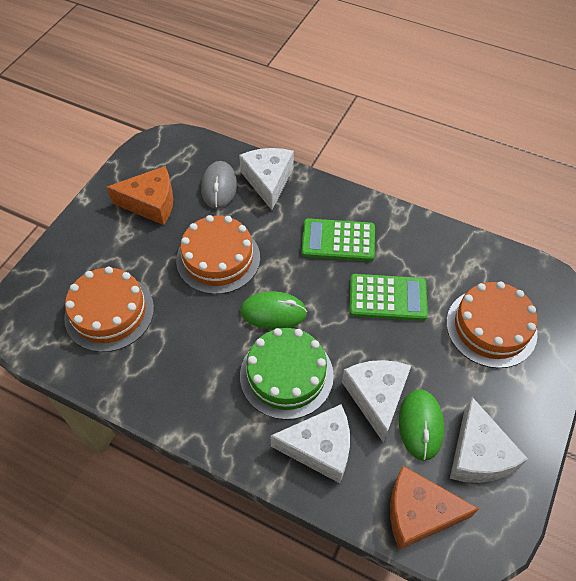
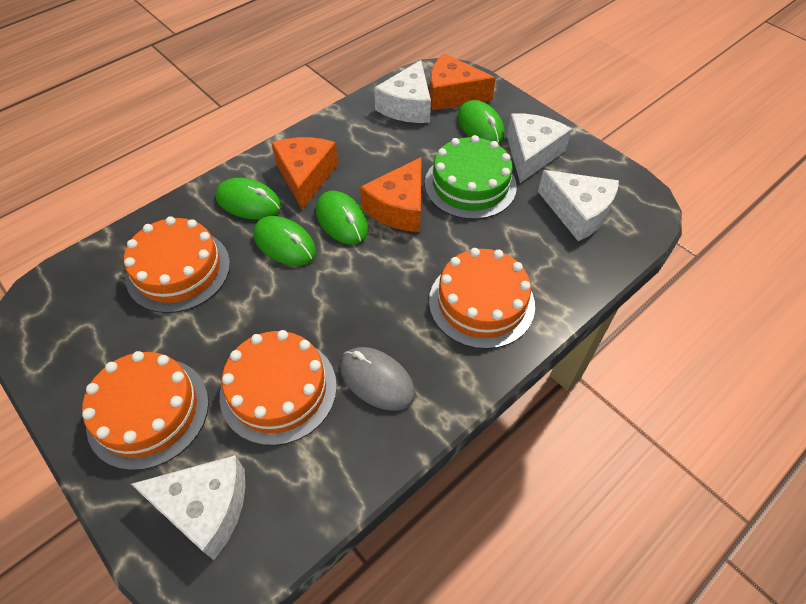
green calculator: 2 -> 0
green mouse: 2 -> 4
orange cake: 3 -> 4
orange cheese: 2 -> 3

